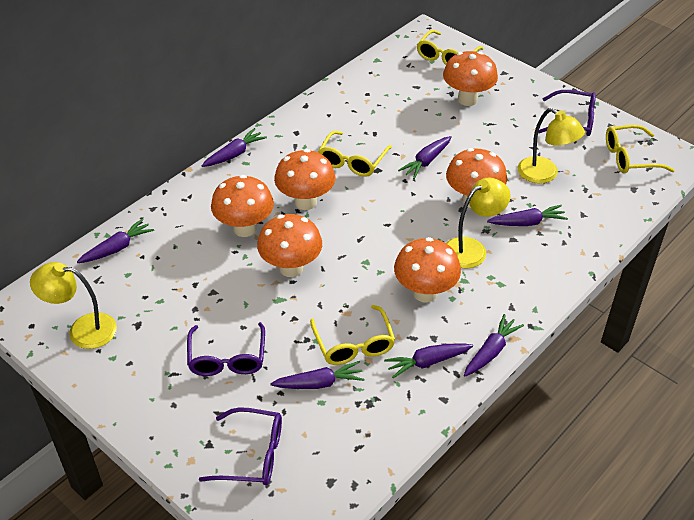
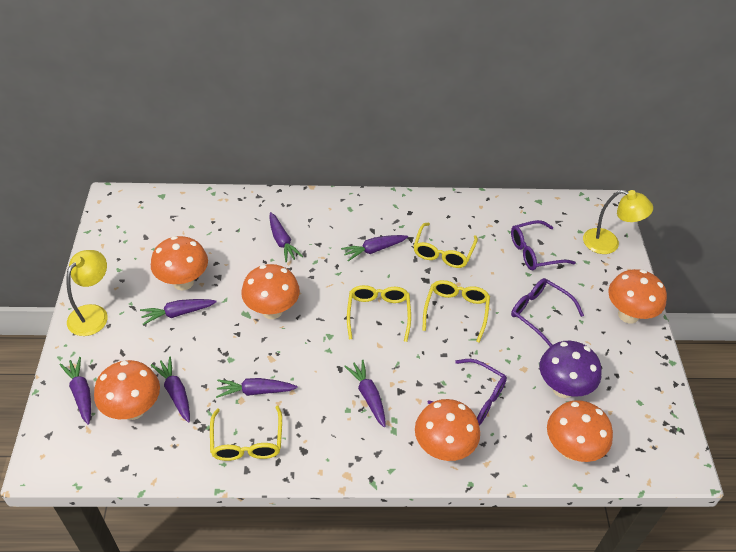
purple mushroom: 0 -> 1
yellow lamp: 3 -> 2

